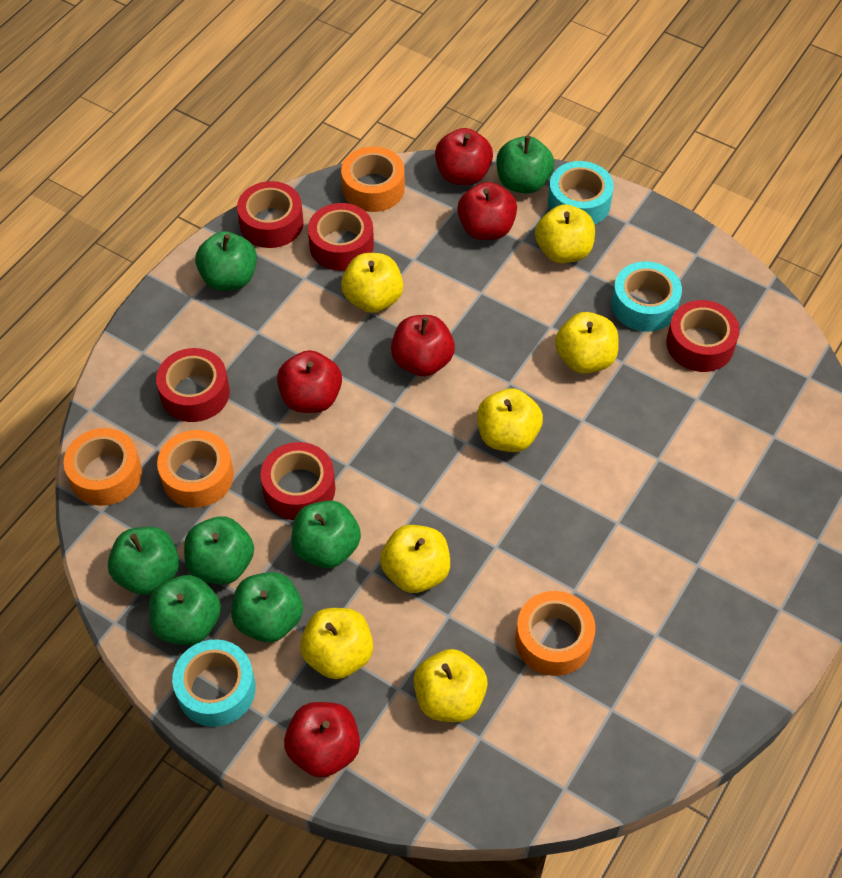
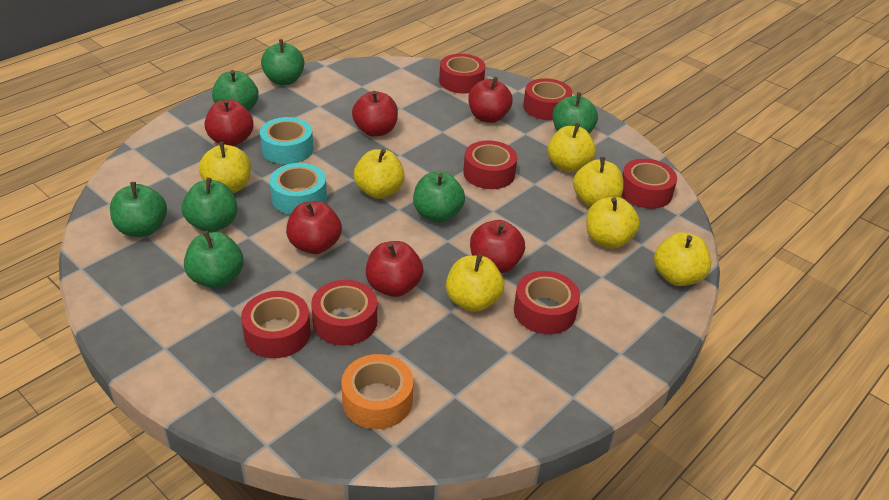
orange tape: 4 -> 1
red apple: 5 -> 6
red tape: 5 -> 7
turquoise tape: 3 -> 2

